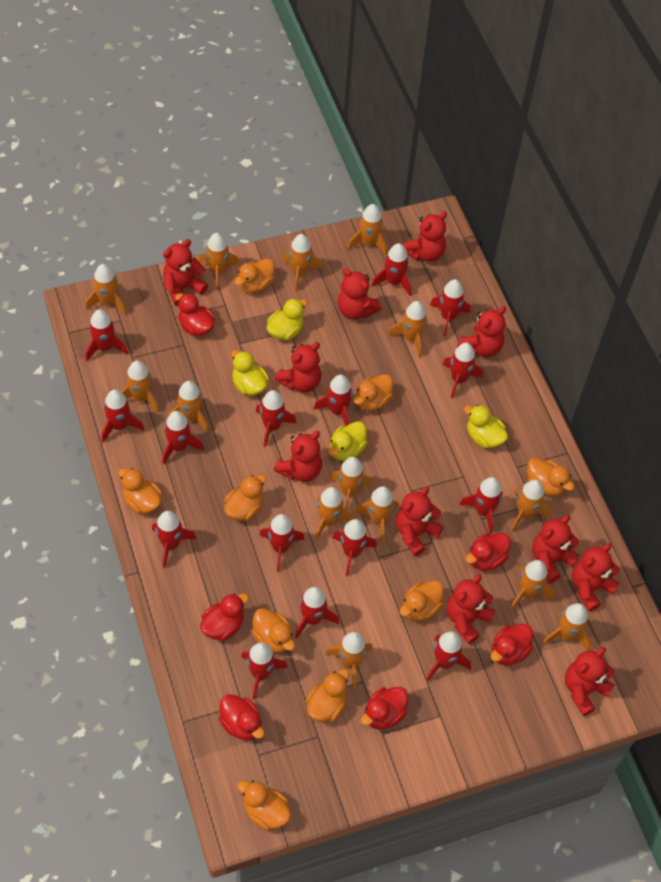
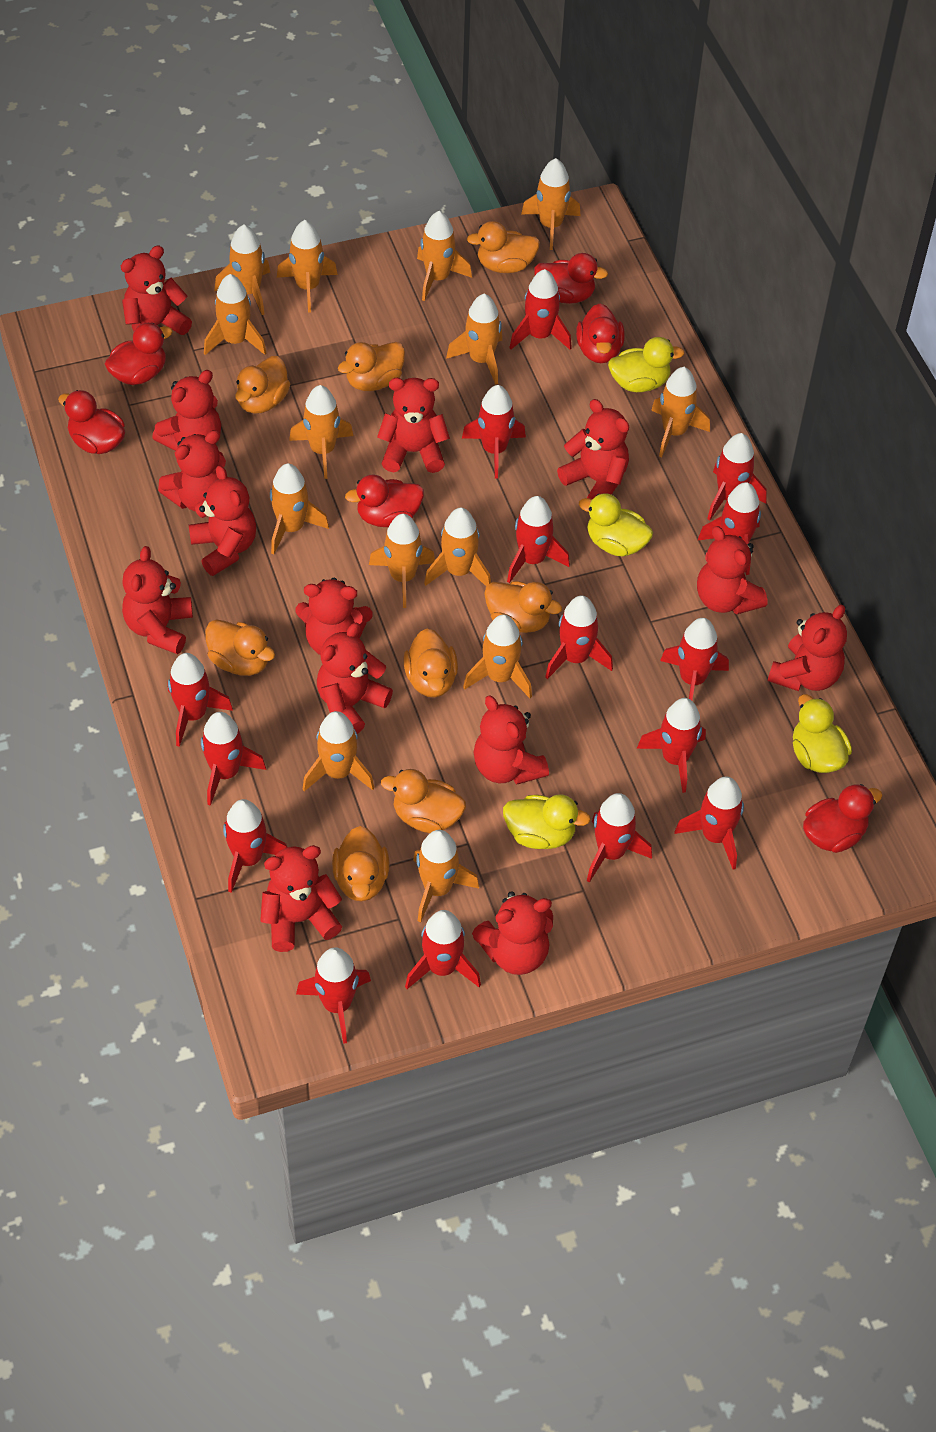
orange duck: 9 -> 8
red teddy bear: 11 -> 14

